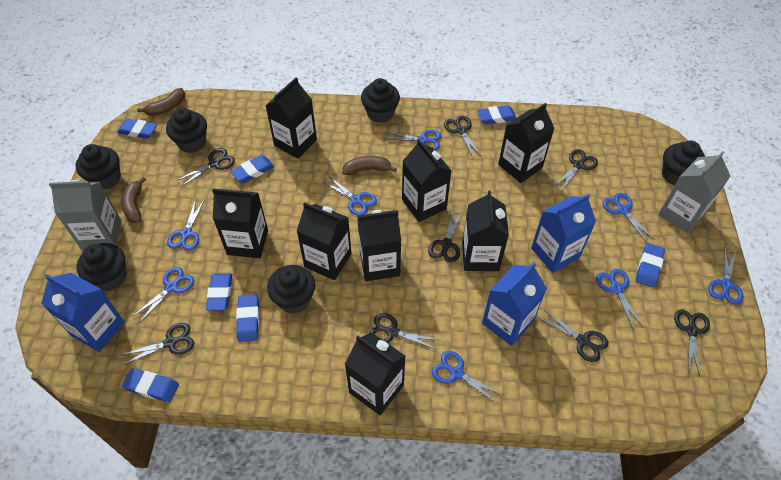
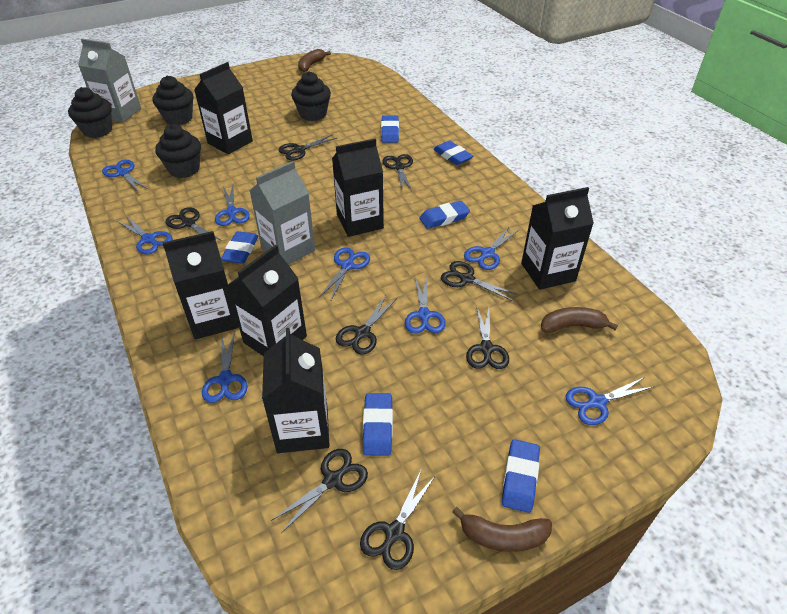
black carton: 8 -> 6
black cupcake: 6 -> 4
blue carton: 3 -> 0
blue eraser: 7 -> 6

